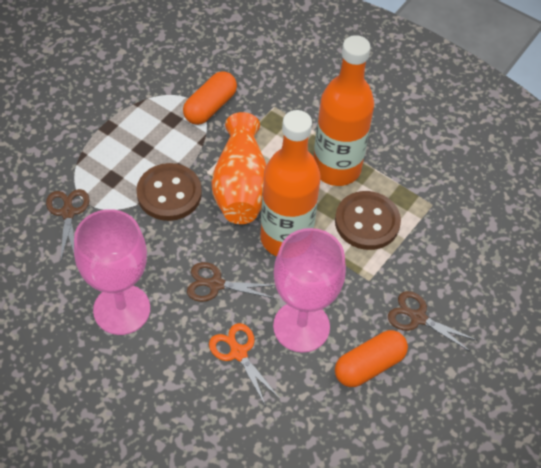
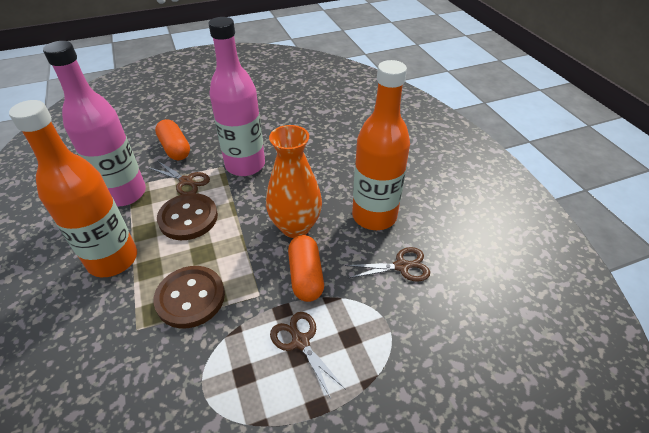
orange scissors: 1 -> 0
pink bottle: 0 -> 2
pink goblet: 2 -> 0

